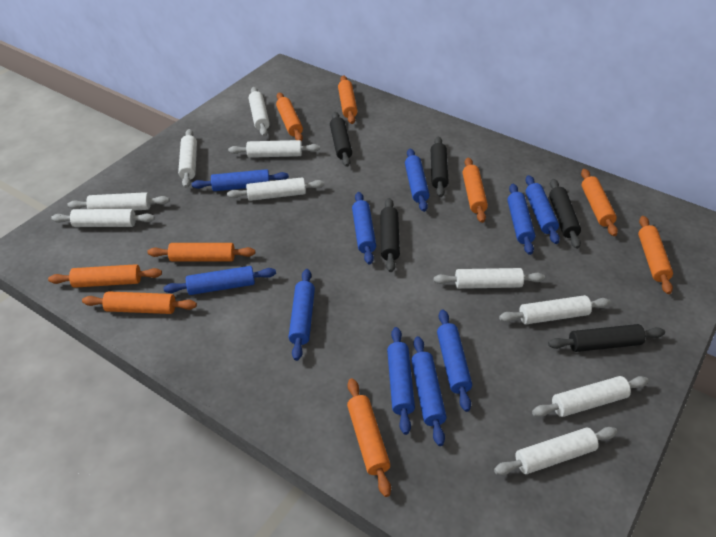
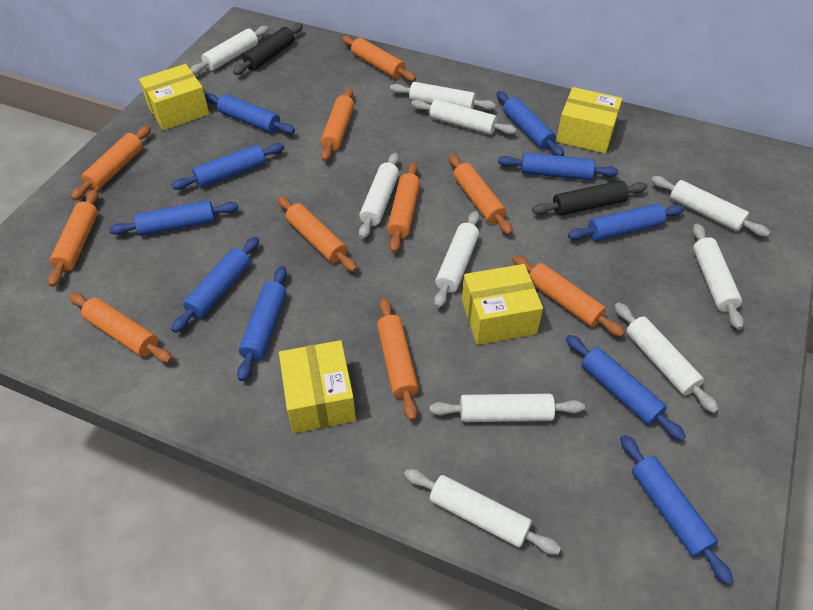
black rolling pin: 5 -> 2
orange rolling pin: 9 -> 10
yellow box: 0 -> 4

